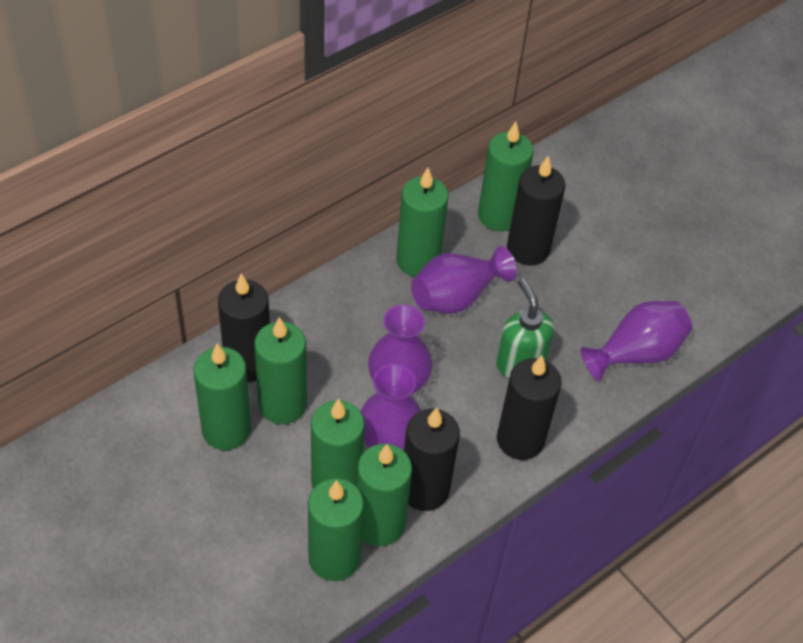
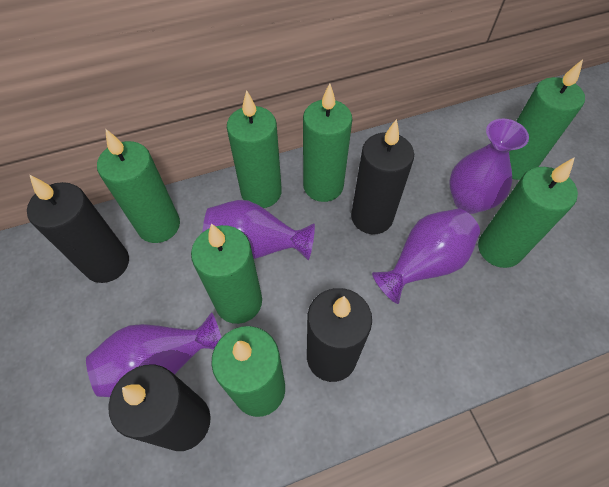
green soap dispenser: 1 -> 0

